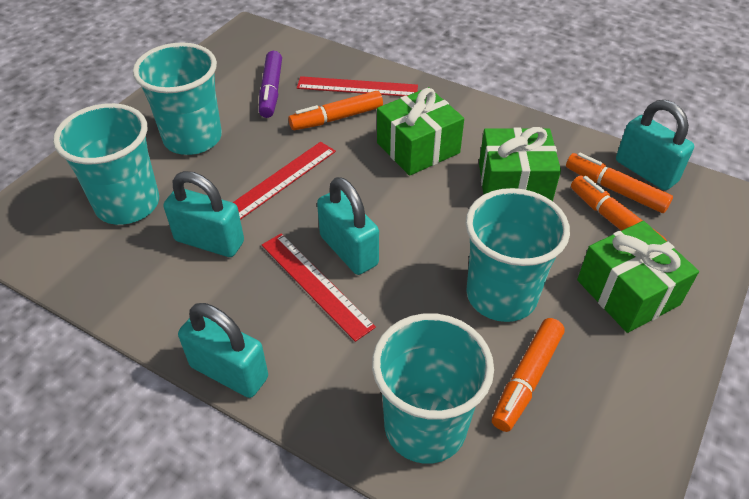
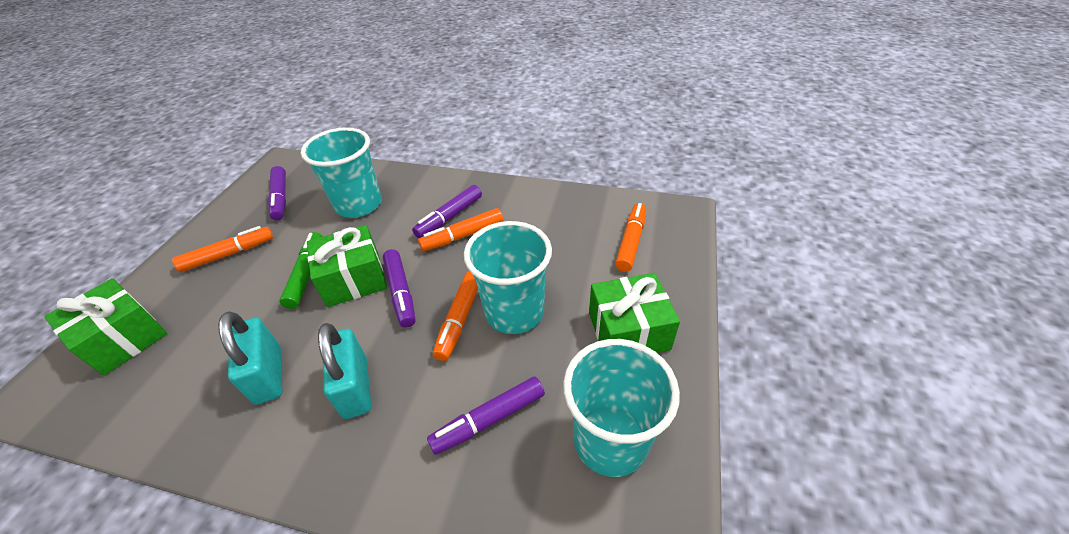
green marker: 0 -> 1
purple marker: 1 -> 4
red ruler: 3 -> 0
turquoise cup: 4 -> 3
turquoise padlock: 4 -> 2

